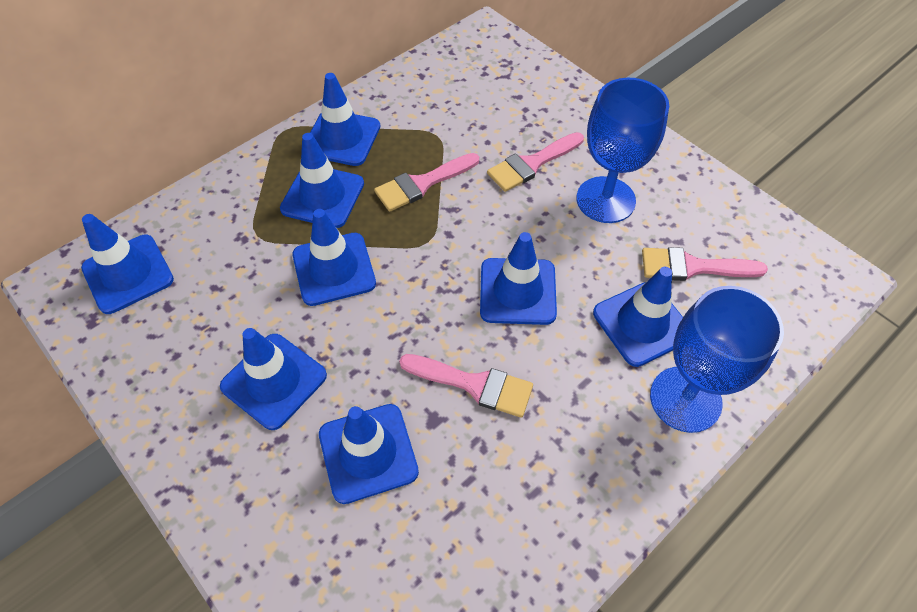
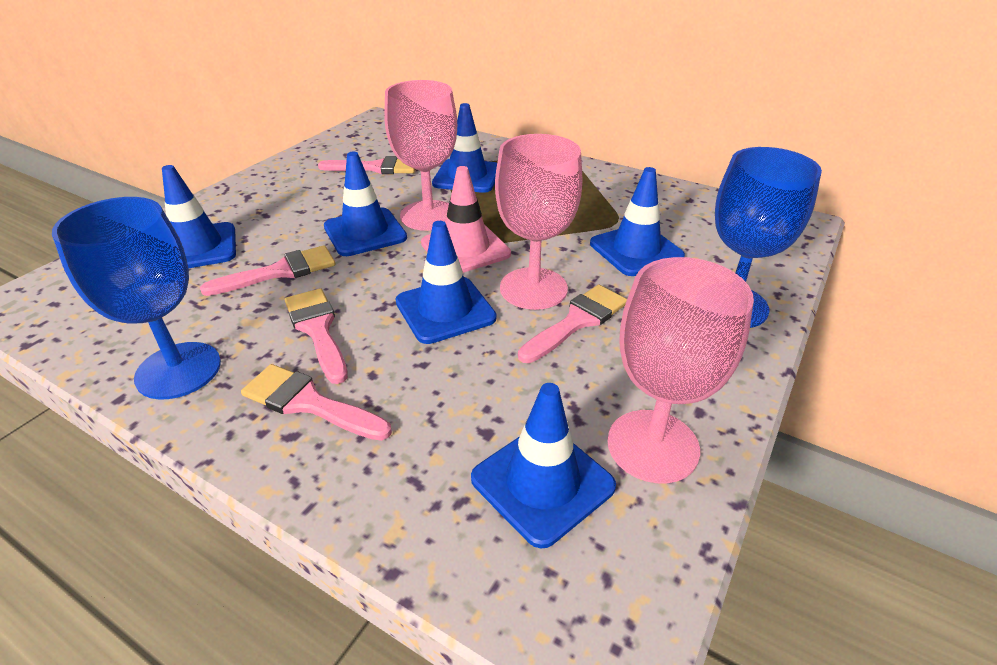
blue traffic cone: 8 -> 6
pink brush: 4 -> 5
pink goblet: 0 -> 3
pink traffic cone: 0 -> 1

